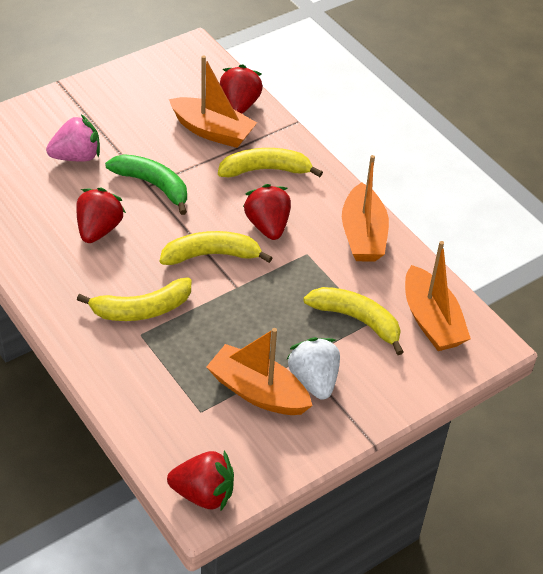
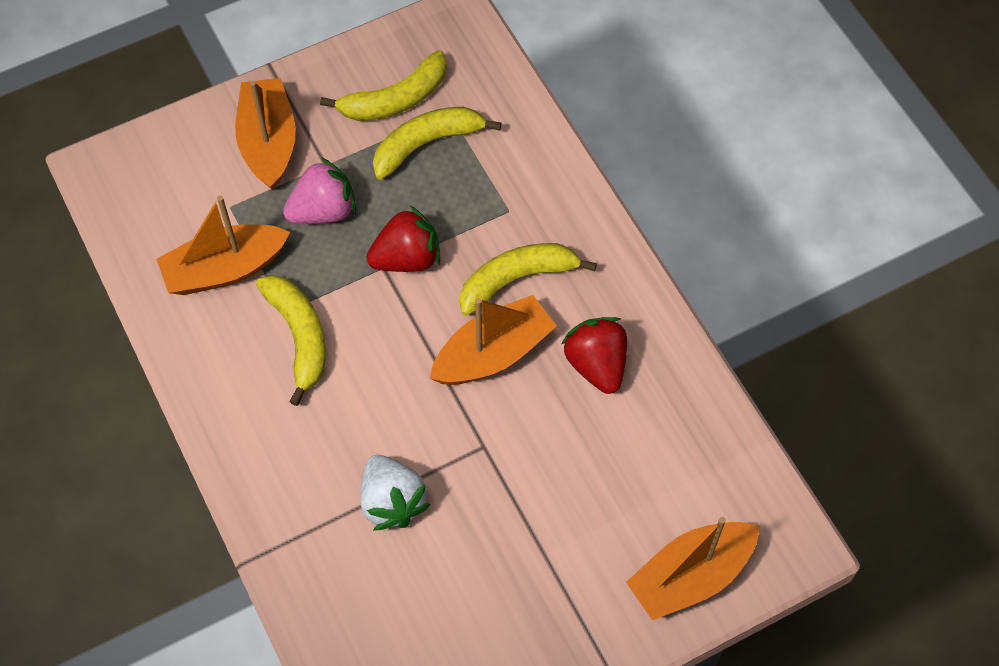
green banana: 1 -> 0
red strawberry: 4 -> 2

